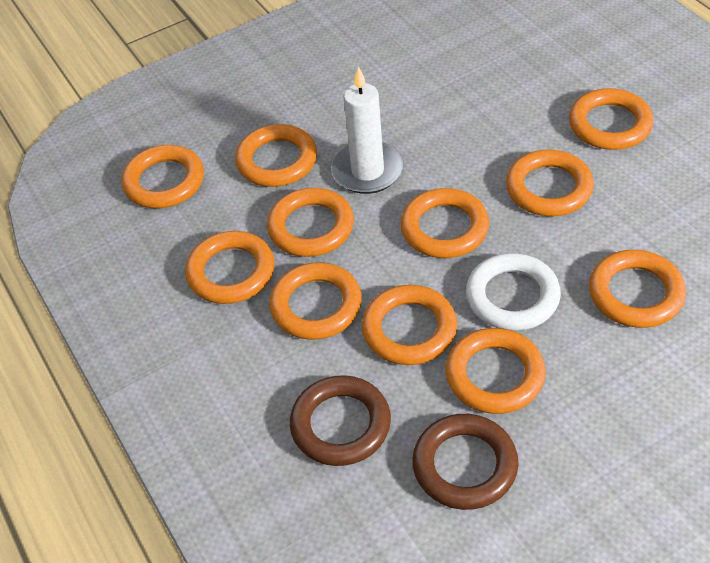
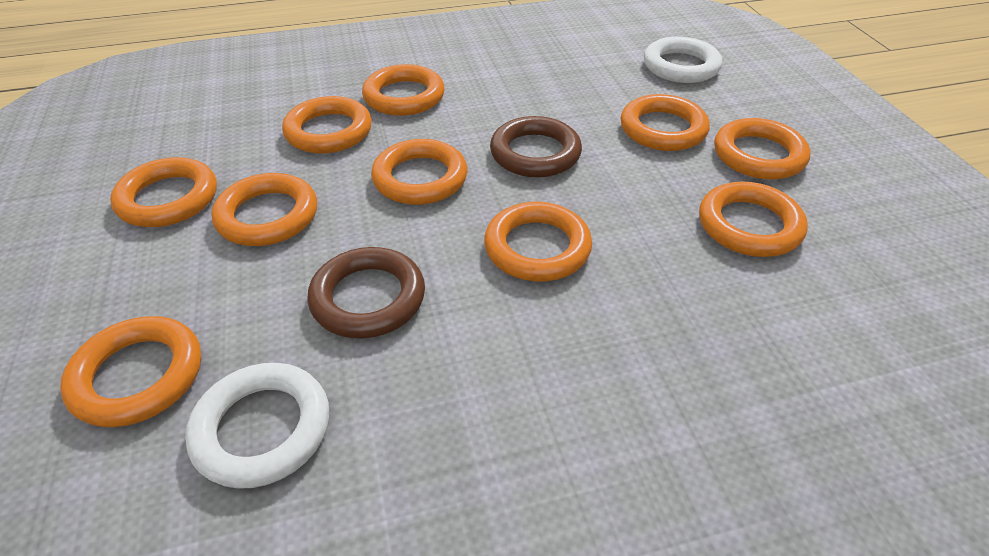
orange ring: 11 -> 10
white candle: 1 -> 0
white ring: 1 -> 2

